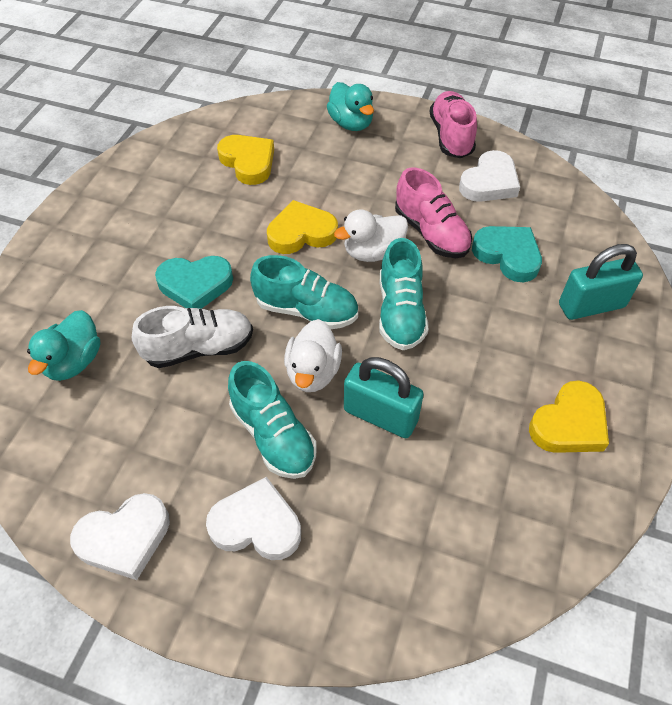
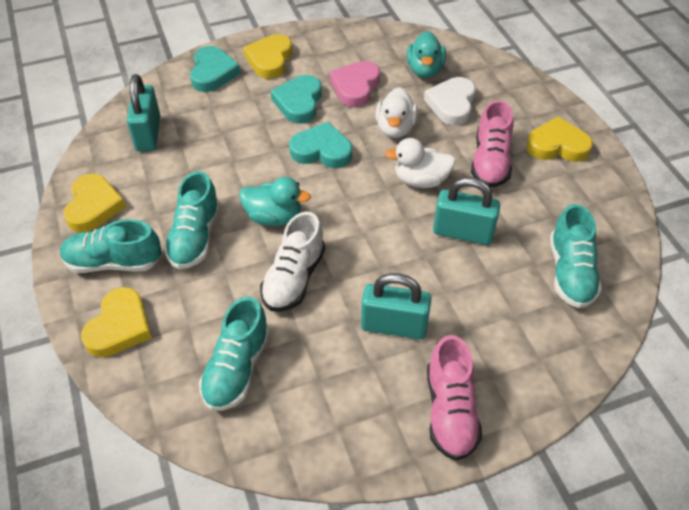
pink heart: 0 -> 1
turquoise heart: 2 -> 3
turquoise padlock: 2 -> 3
turquoise shoe: 3 -> 4
white heart: 3 -> 1
yellow heart: 3 -> 4

